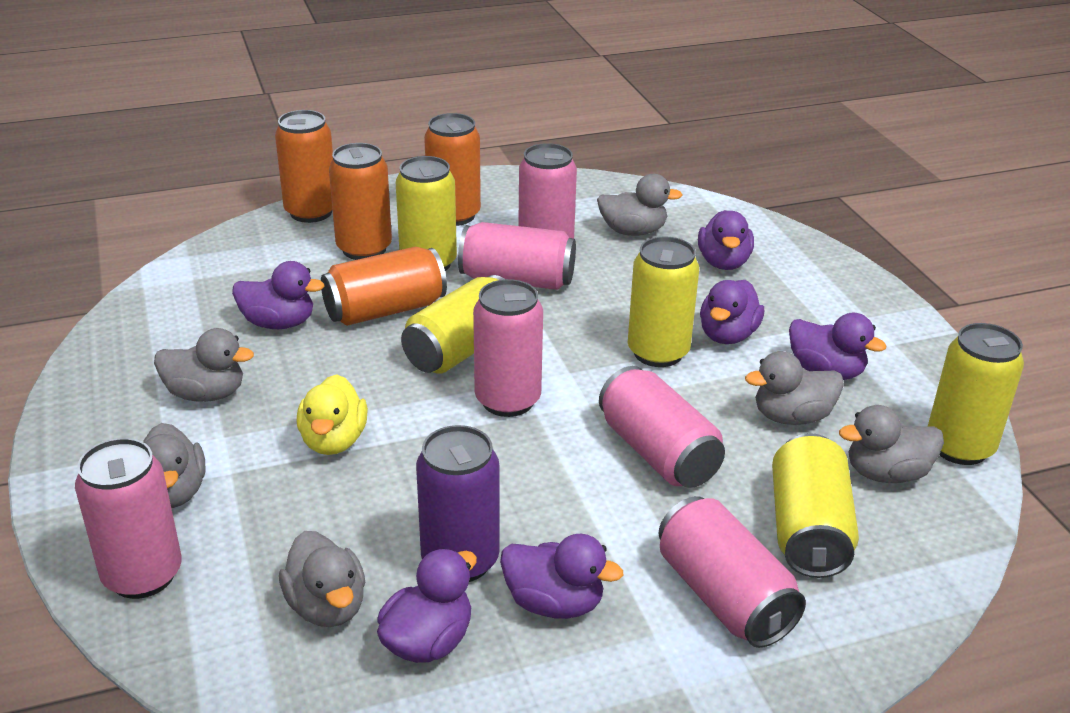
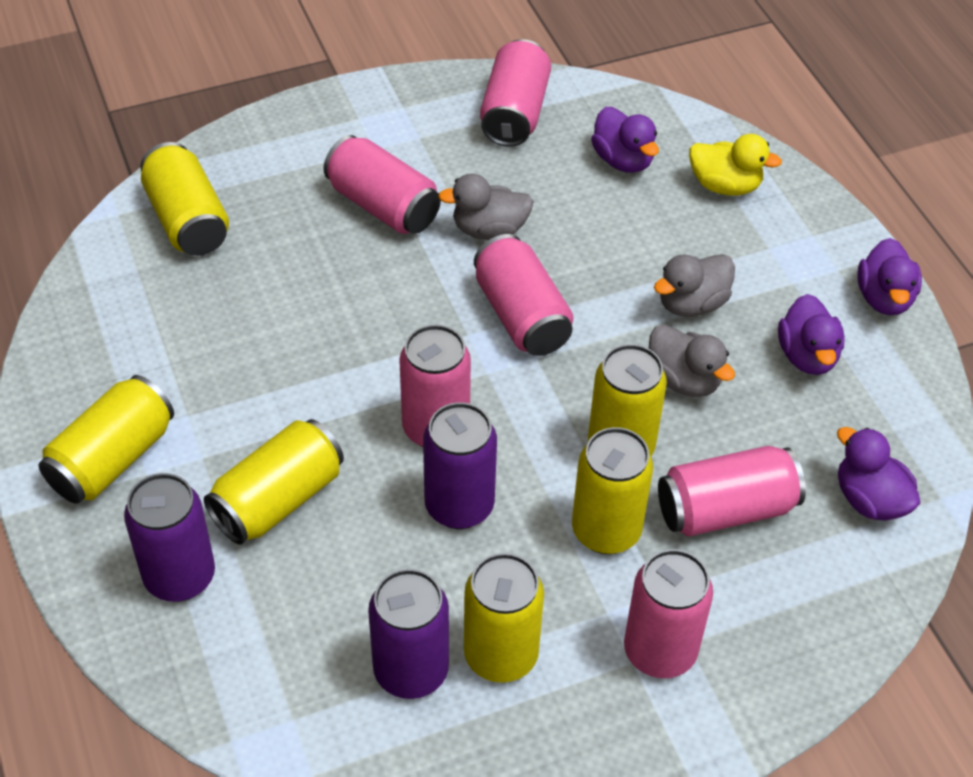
grey duck: 6 -> 3
orange can: 4 -> 0
purple can: 1 -> 3
purple duck: 6 -> 4
yellow can: 5 -> 6

